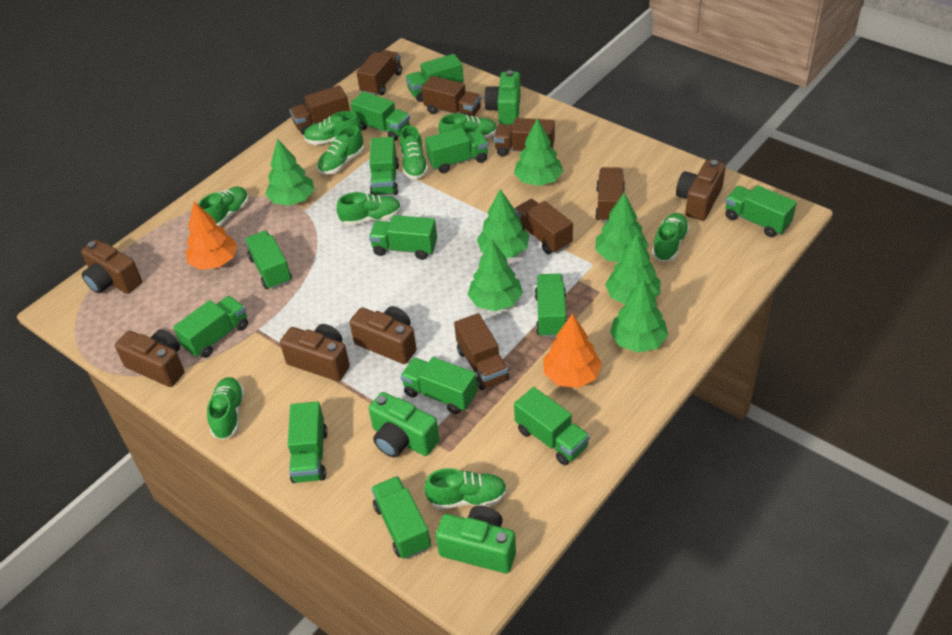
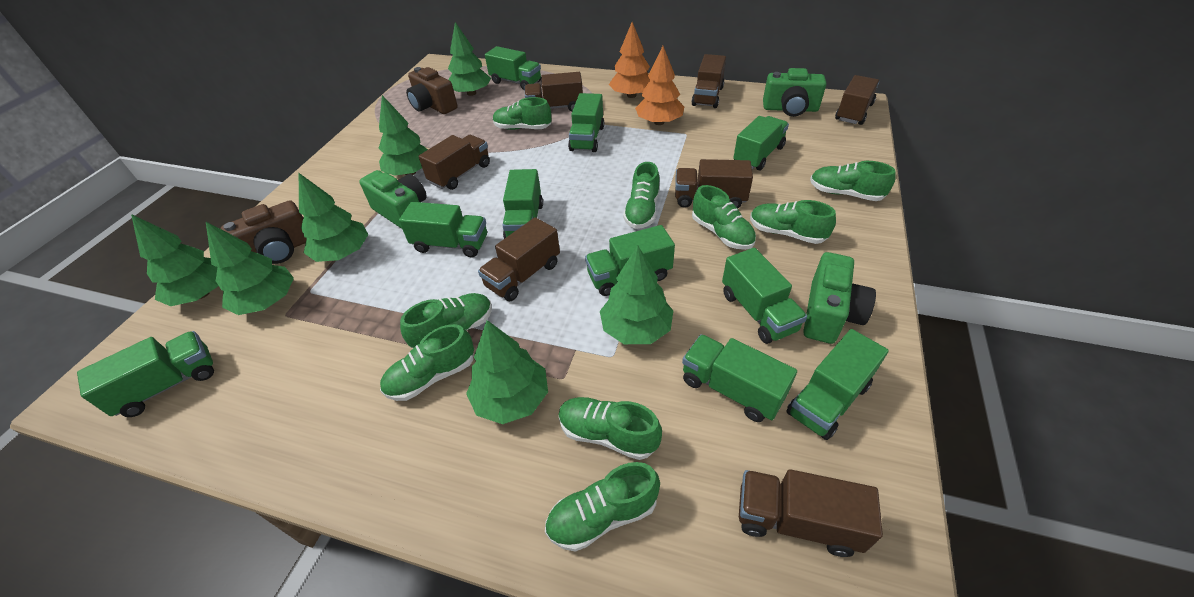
brown camera: 5 -> 2
green truck: 13 -> 10

